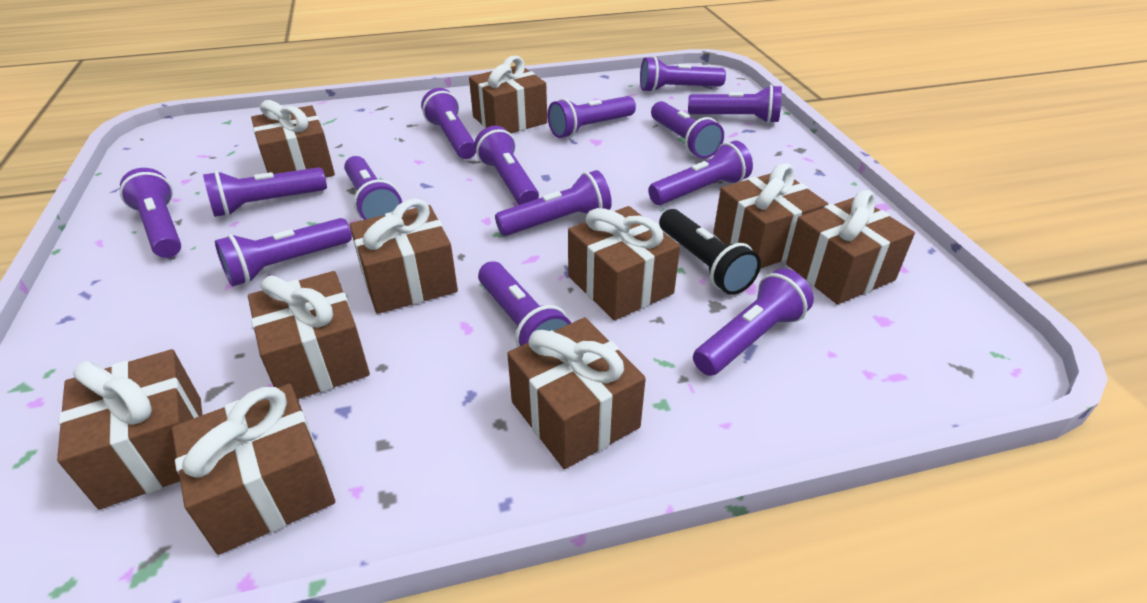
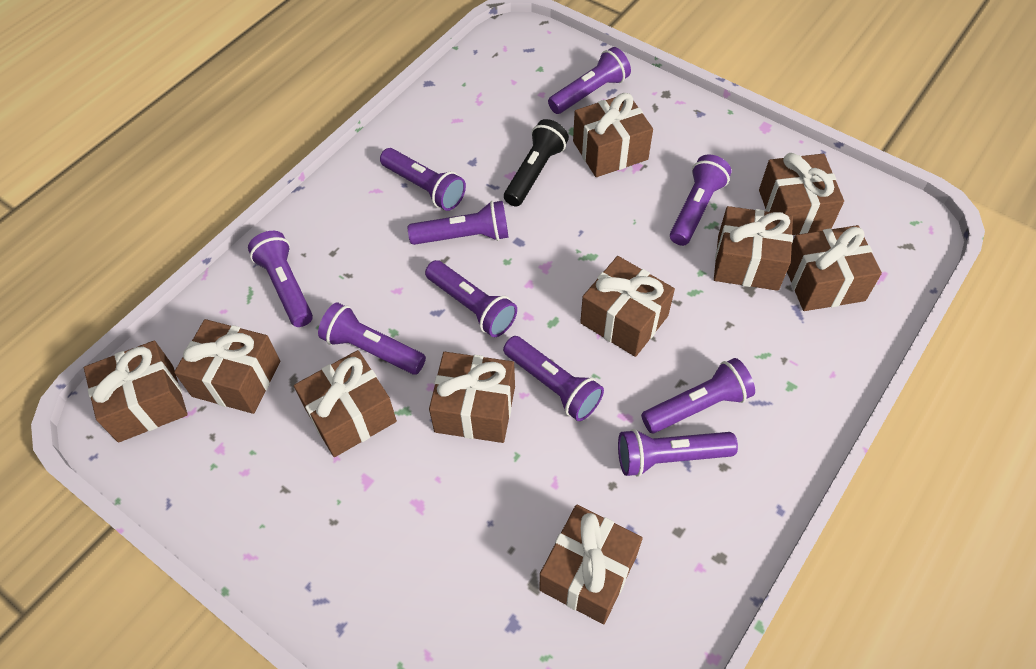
purple flashlight: 14 -> 10

